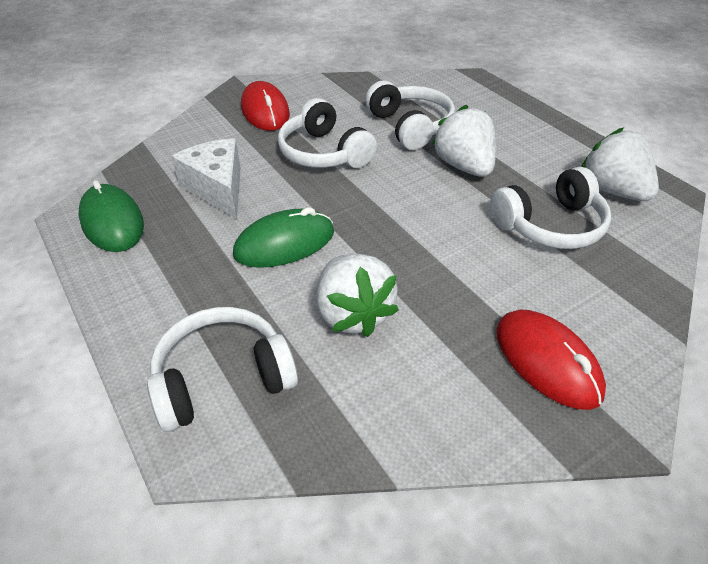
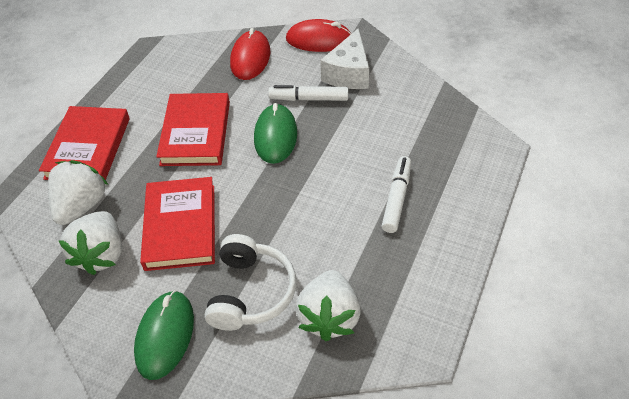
red book: 0 -> 3
white headphones: 4 -> 1
white marker: 0 -> 2

